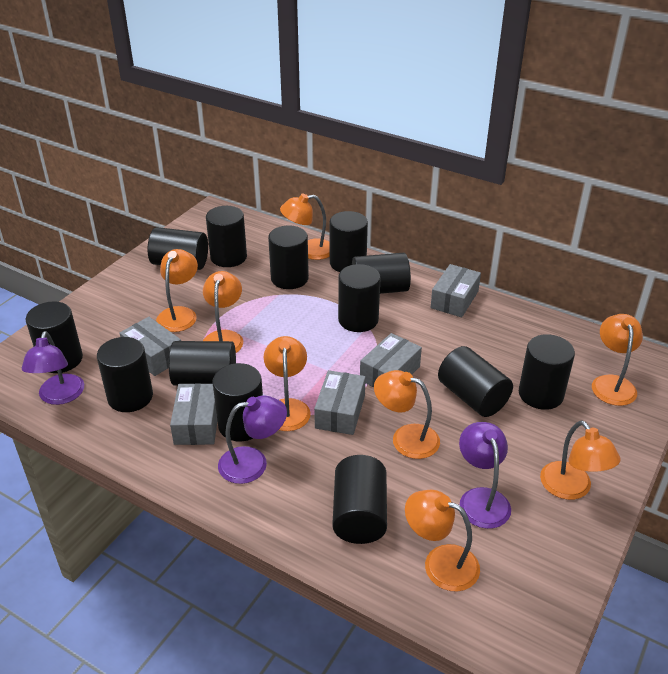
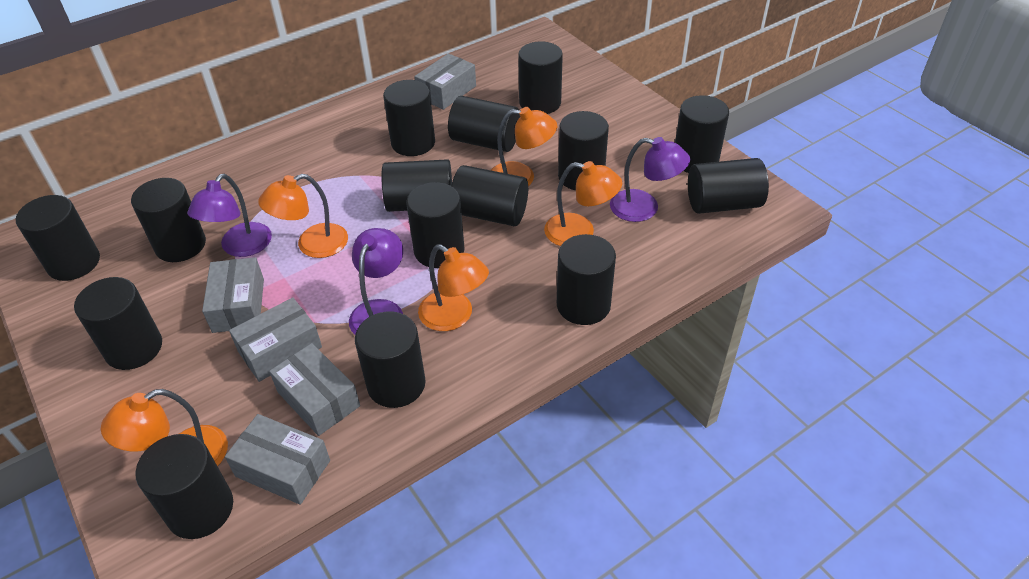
black cylinder: 13 -> 15
orange lamp: 8 -> 5

